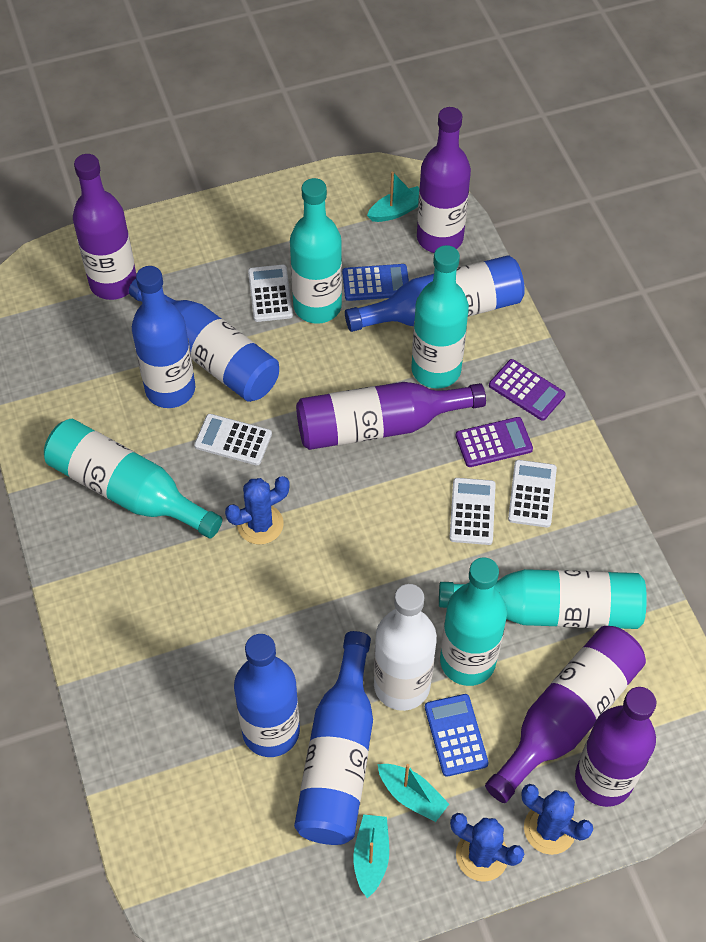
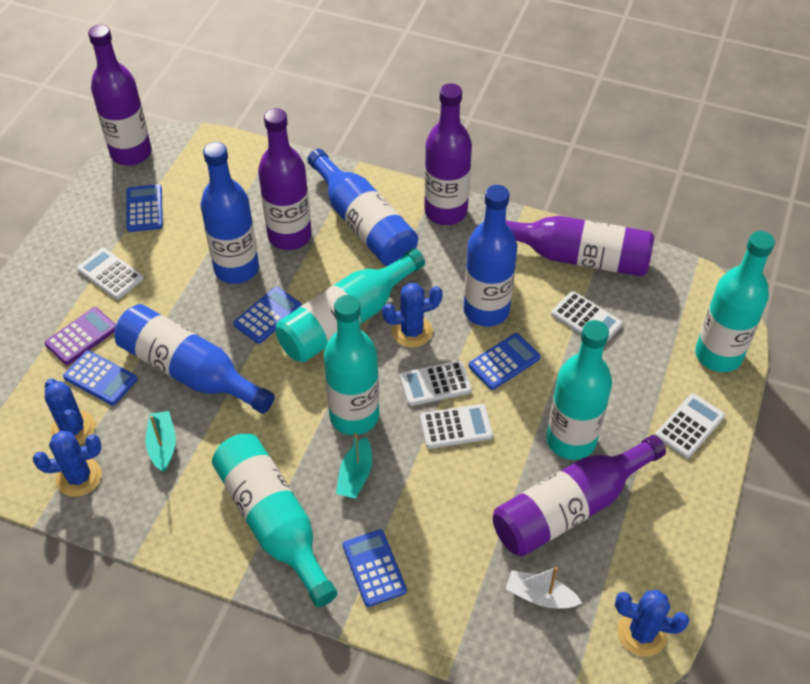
blue bottle: 5 -> 4
blue cactus: 3 -> 4
blue calculator: 2 -> 5
purple calculator: 2 -> 1
turquoise boat: 3 -> 2
white boat: 0 -> 1
white bottle: 1 -> 0
white calculator: 4 -> 5

